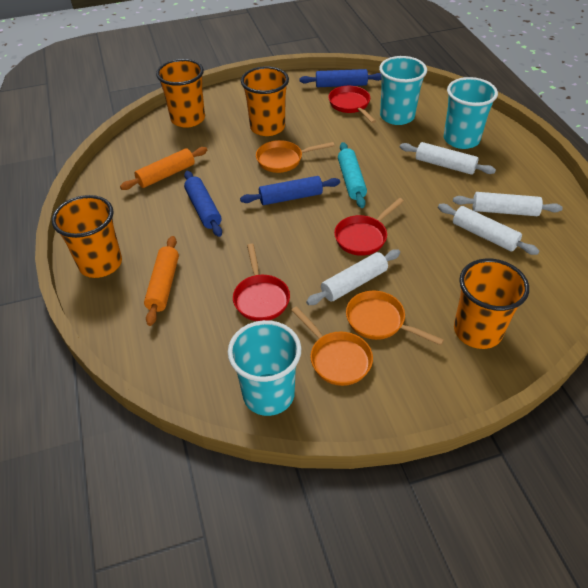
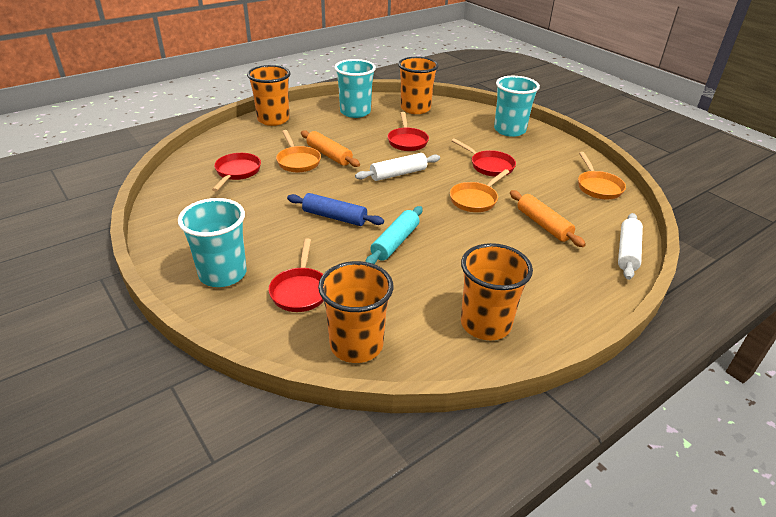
blue rolling pin: 3 -> 1
red pan: 3 -> 4
white rolling pin: 4 -> 2

